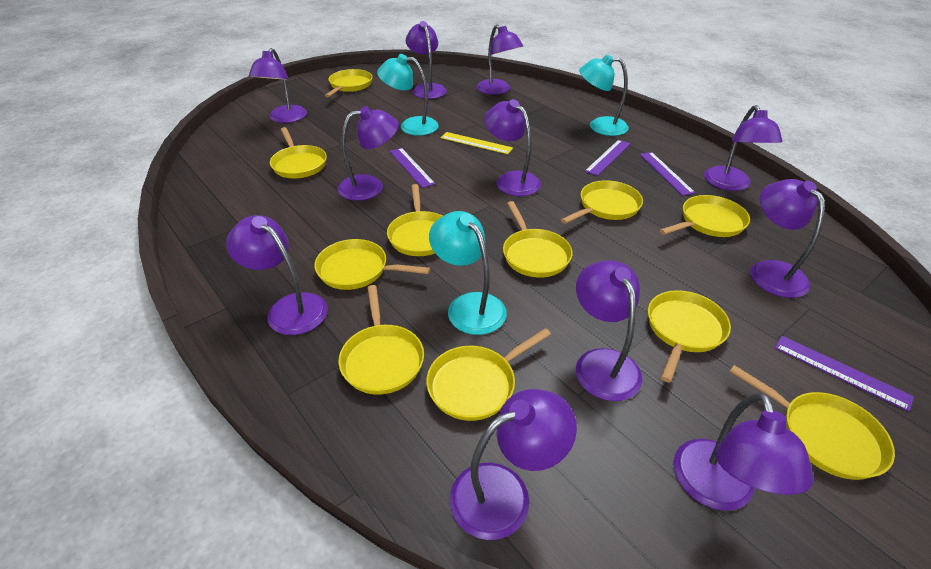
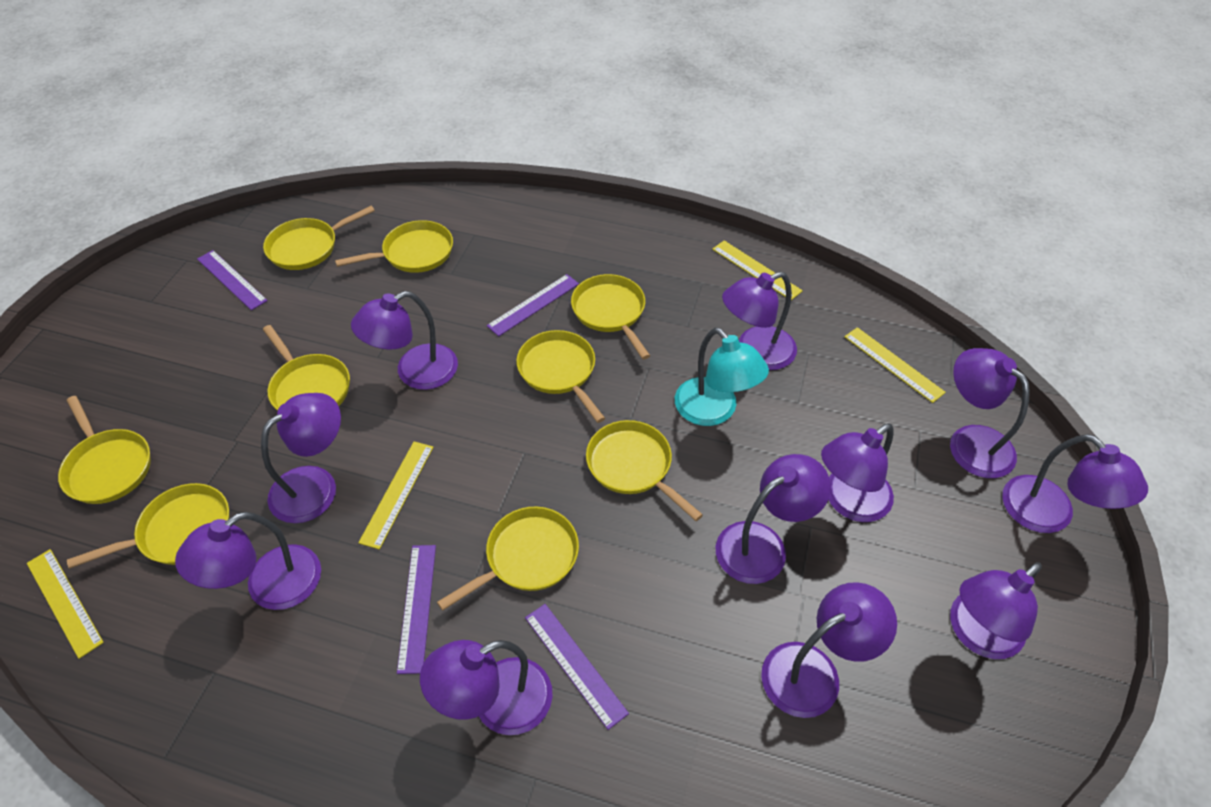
turquoise lamp: 3 -> 1
yellow pan: 11 -> 9
yellow ruler: 1 -> 4

